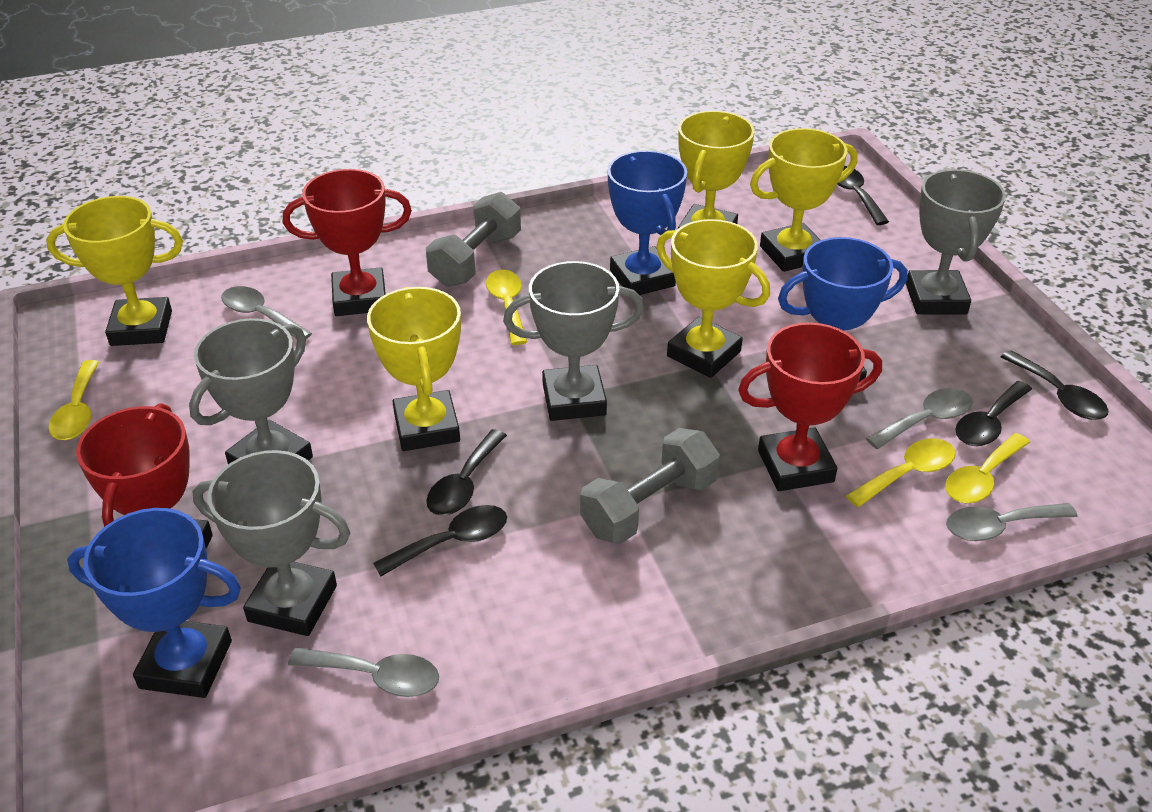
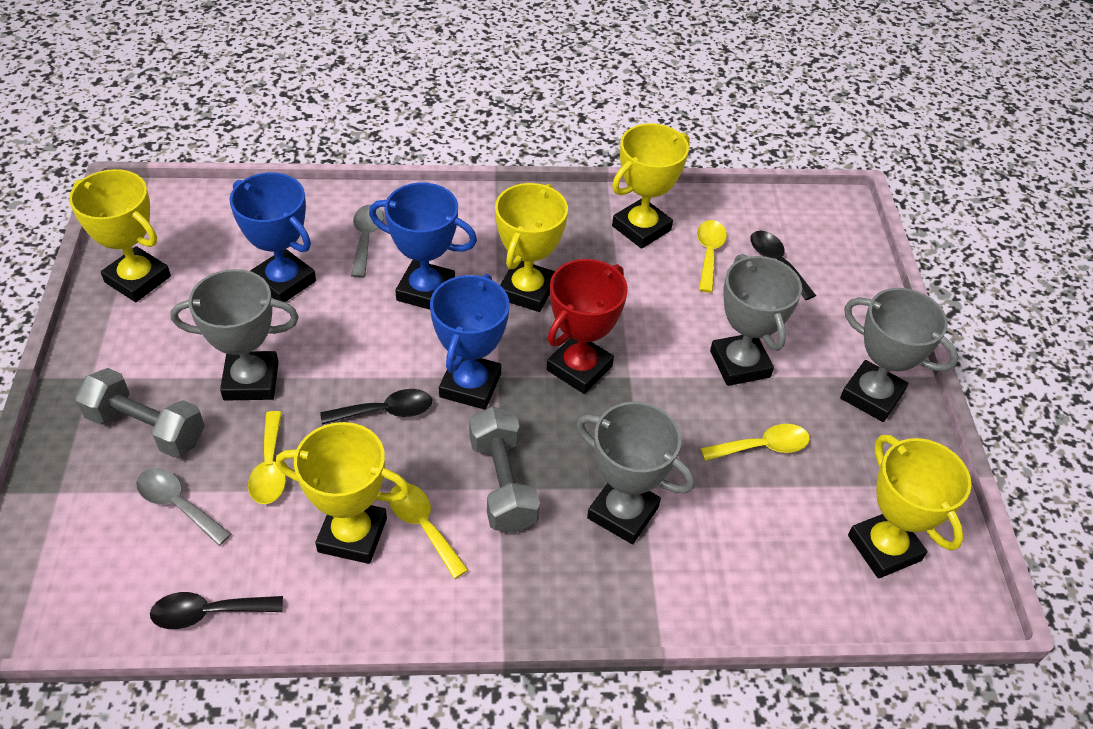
black spoon: 5 -> 3
grey spoon: 4 -> 2
red trophy: 3 -> 1

